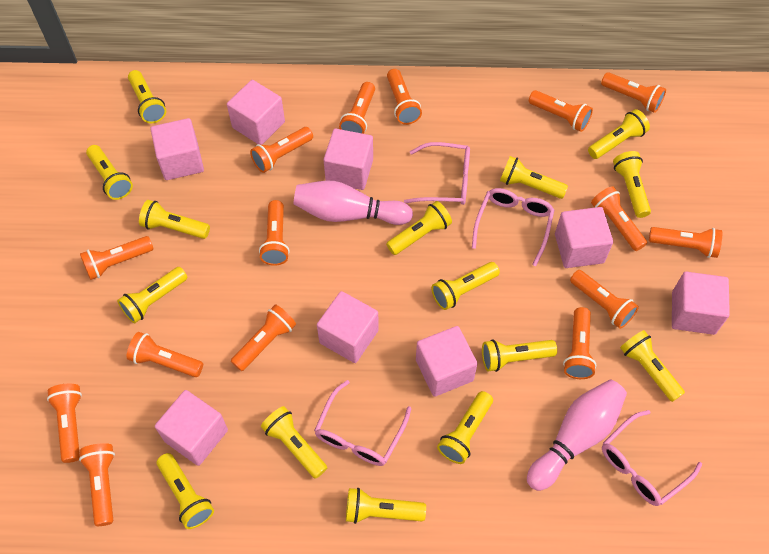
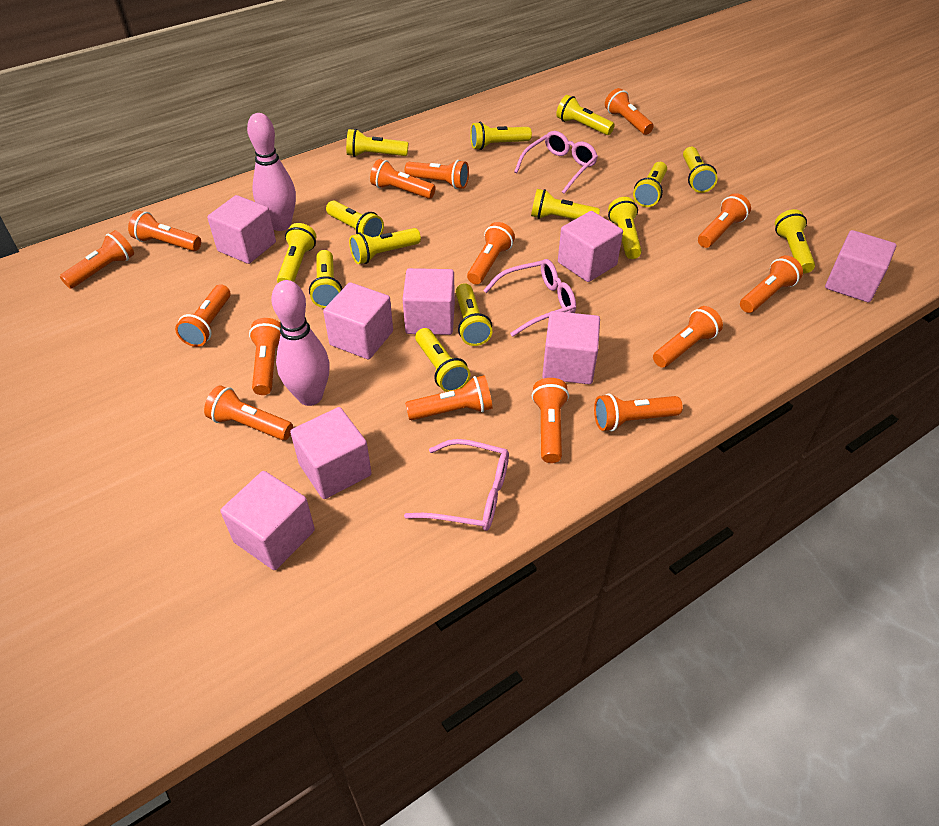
pink glasses: 4 -> 3
yellow flashlight: 15 -> 14

